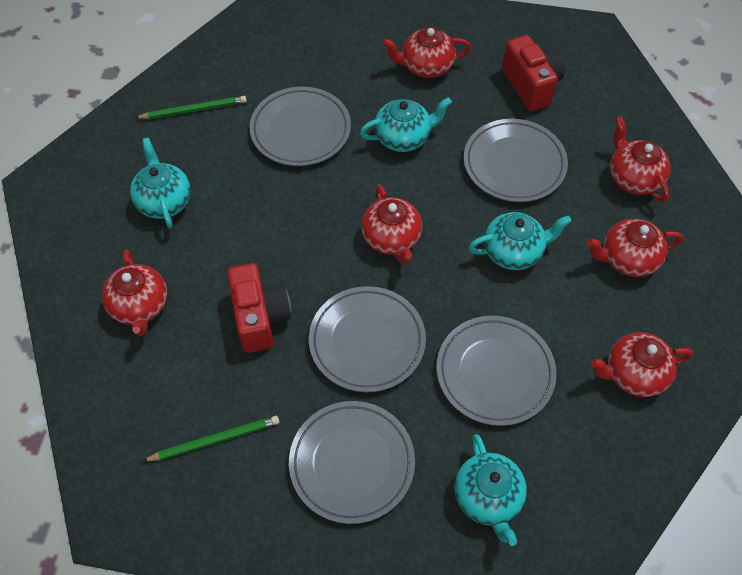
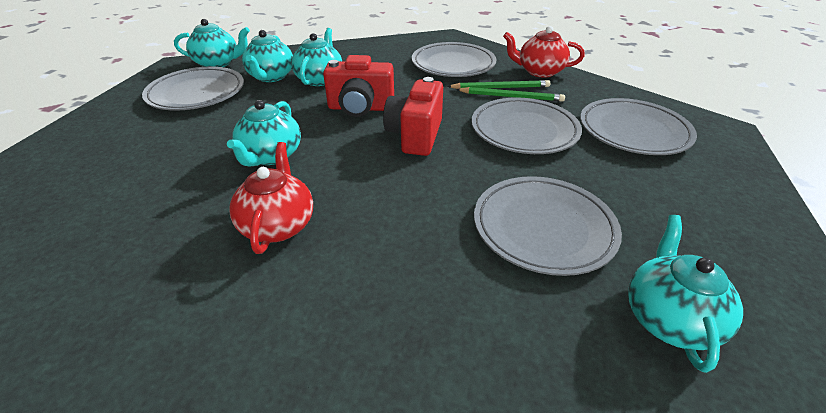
red teapot: 6 -> 2
turquoise teapot: 4 -> 5

